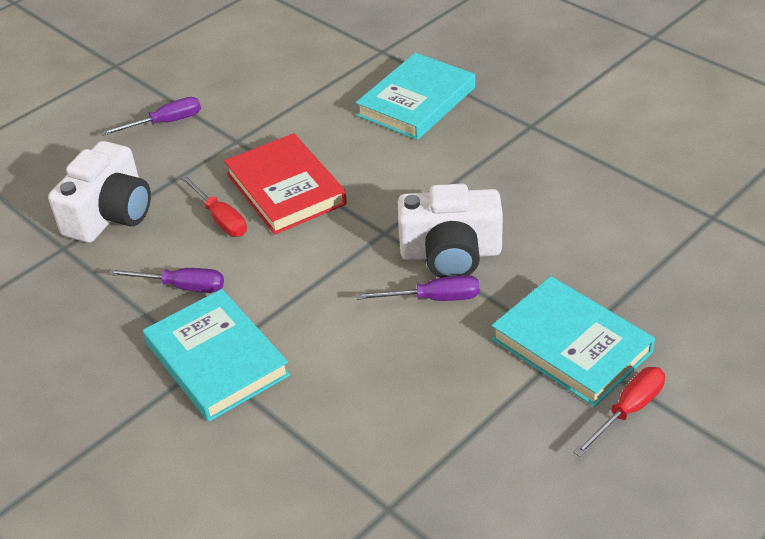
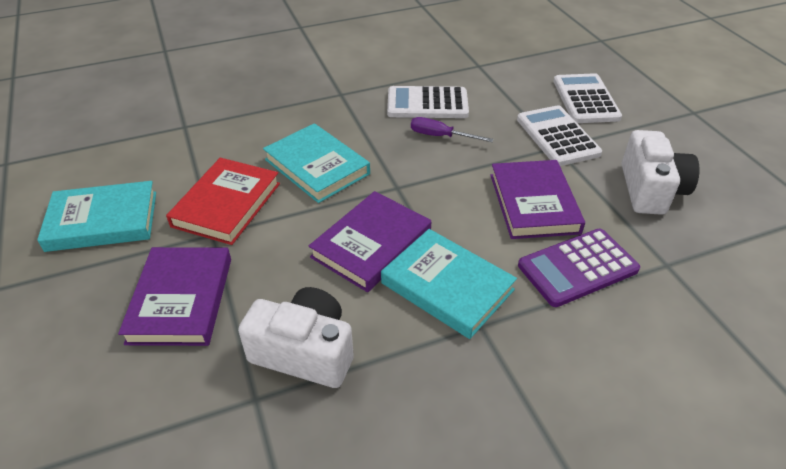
purple book: 0 -> 3
purple calculator: 0 -> 1
purple screwdriver: 3 -> 1
red screwdriver: 2 -> 0
white calculator: 0 -> 3

